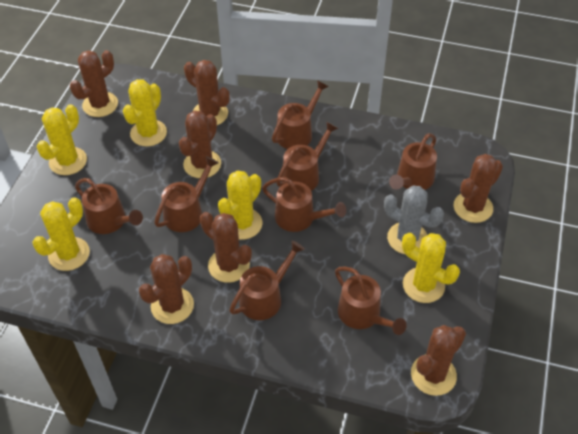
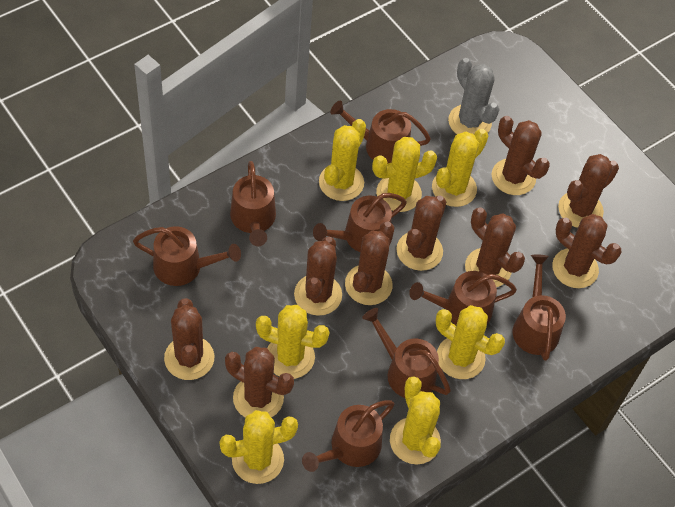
brown cactus: 7 -> 9
yellow cactus: 5 -> 7

